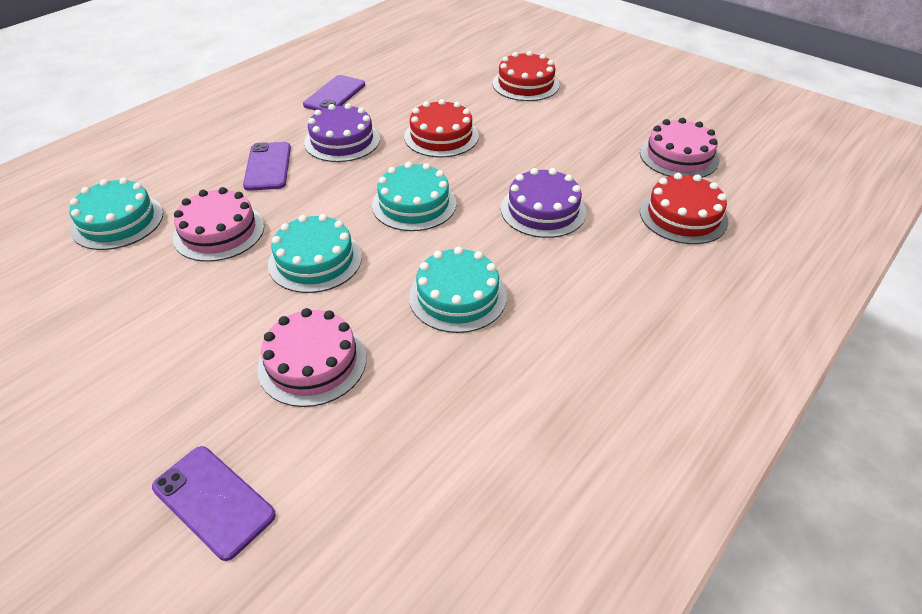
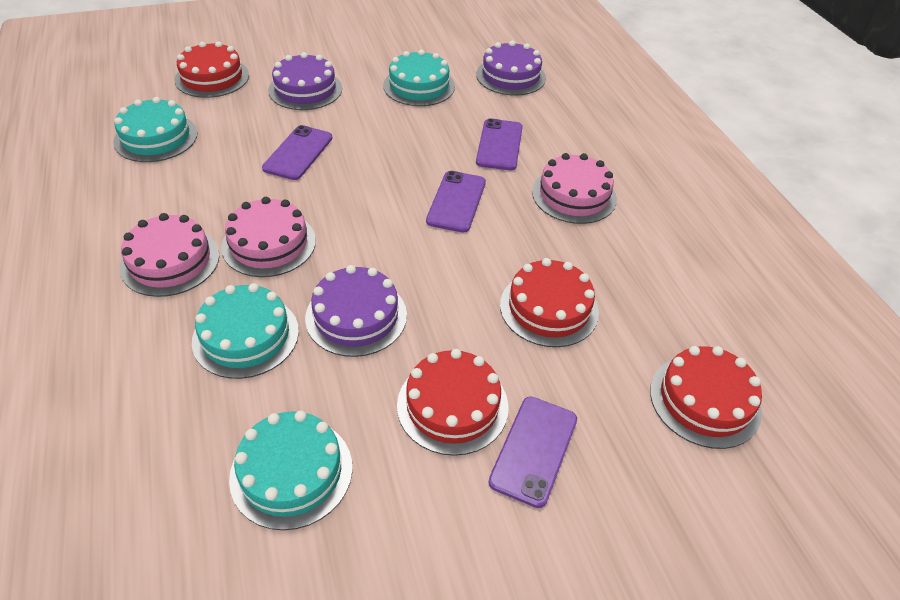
purple cake: 2 -> 3
purple phone: 3 -> 4
red cake: 3 -> 4

